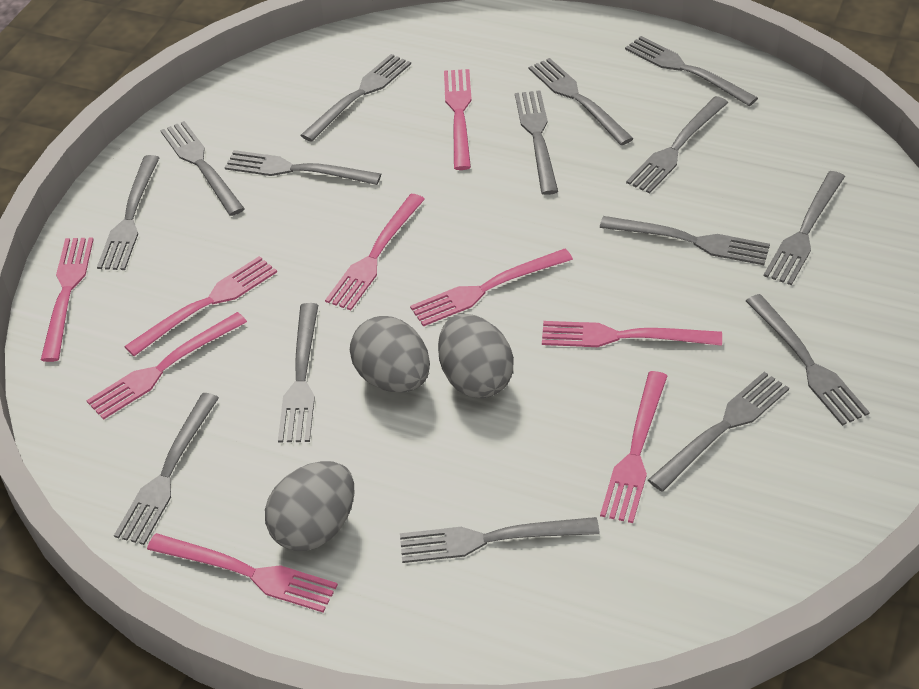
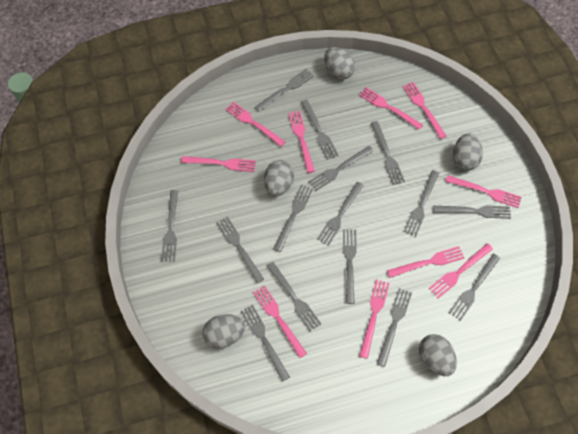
grey egg: 3 -> 5
pink fork: 9 -> 10

